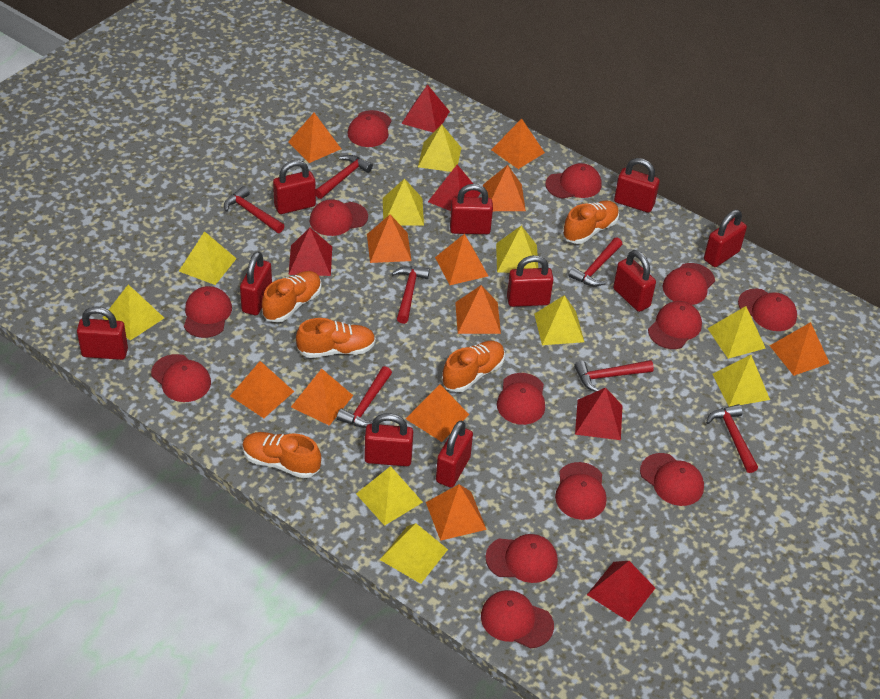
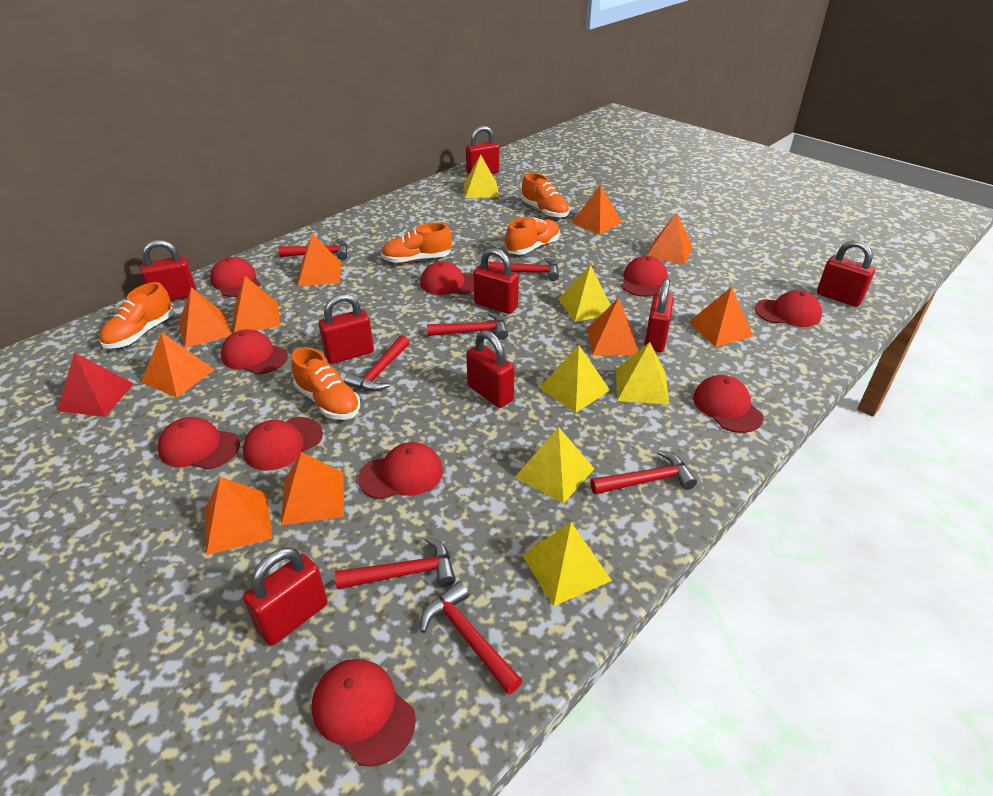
orange pyramid: 11 -> 10
red cap: 13 -> 10
red padlock: 10 -> 8
red pyramid: 5 -> 1
yellow pyramid: 10 -> 6

